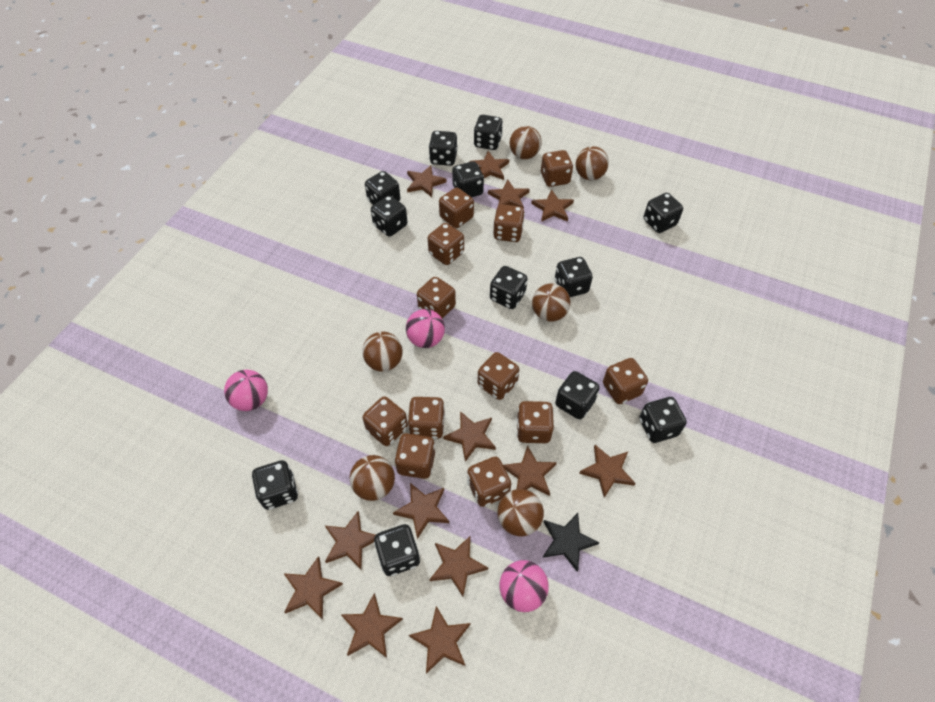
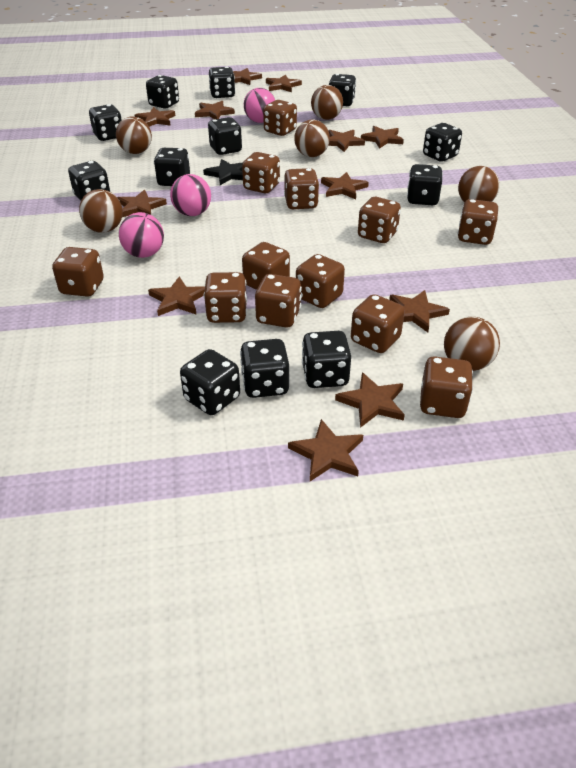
brown star: 13 -> 12

